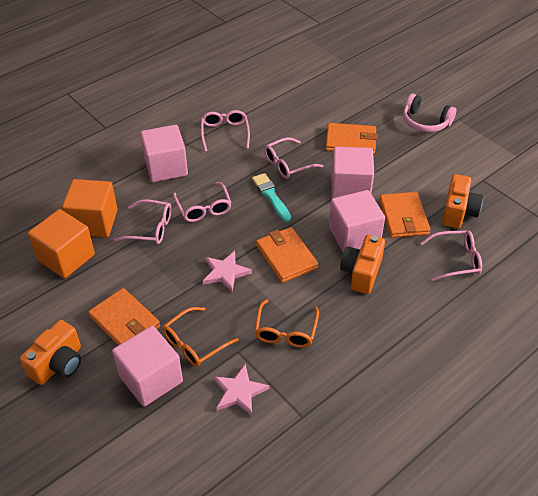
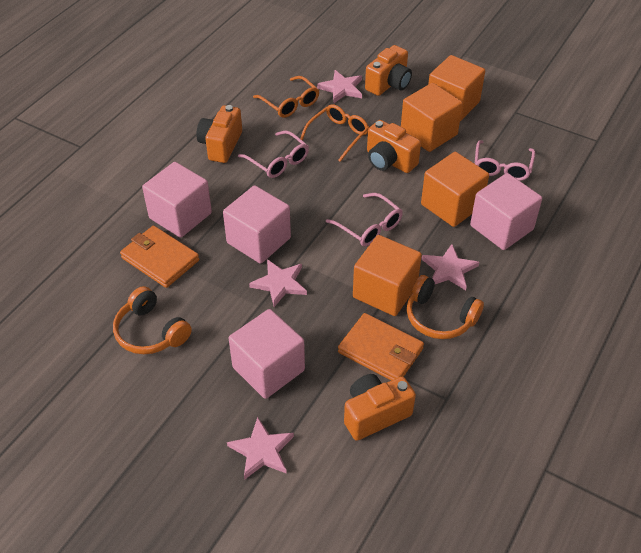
orange camera: 3 -> 4
orange cube: 2 -> 4
orange headphones: 0 -> 2
orange wallet: 4 -> 2
pink glasses: 5 -> 3
pink headphones: 1 -> 0
pink star: 2 -> 4
turquoise brush: 1 -> 0

